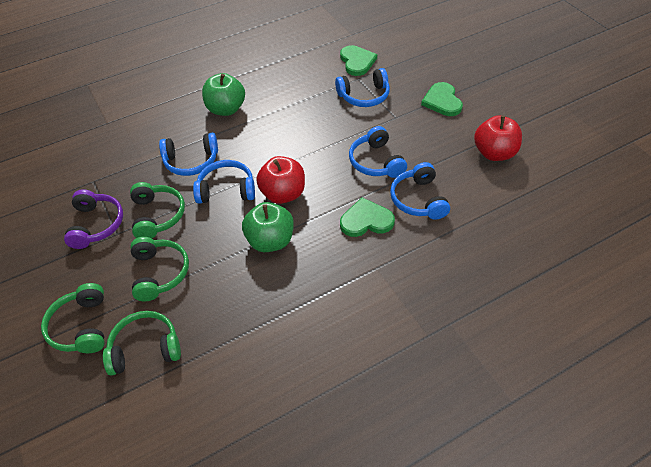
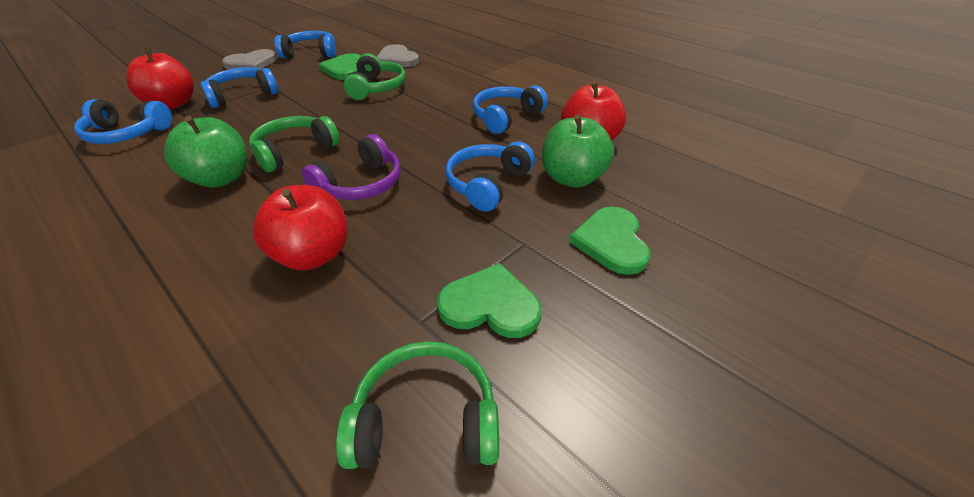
green headphones: 4 -> 3
grey heart: 0 -> 2
red apple: 2 -> 3

